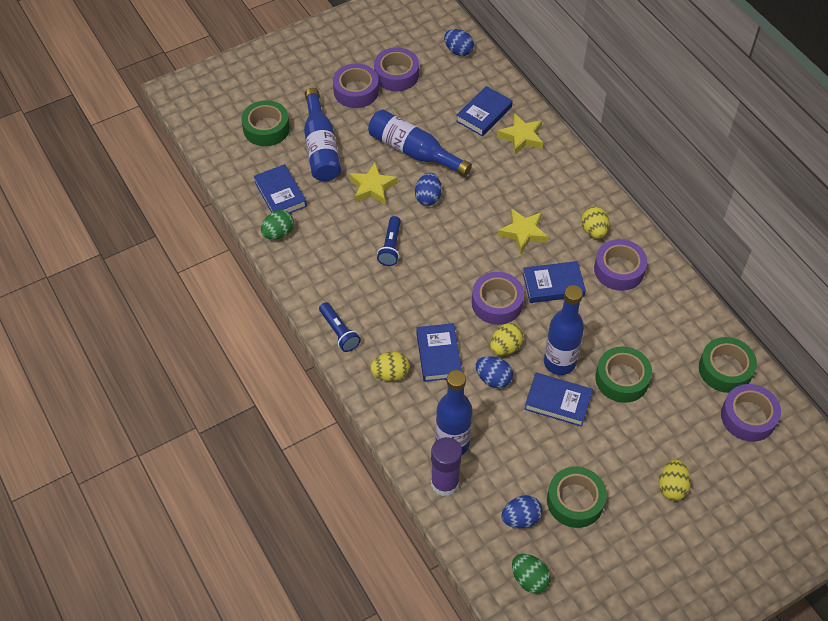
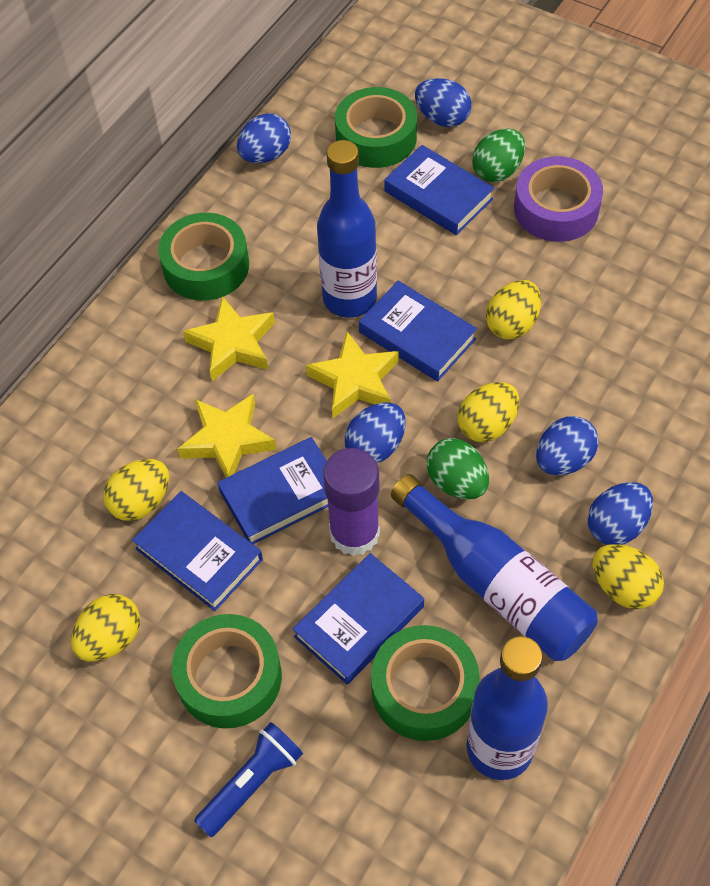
blue bottle: 4 -> 3
blue egg: 4 -> 5
blue flashlight: 2 -> 1
purple tape: 5 -> 1
yellow egg: 4 -> 5

